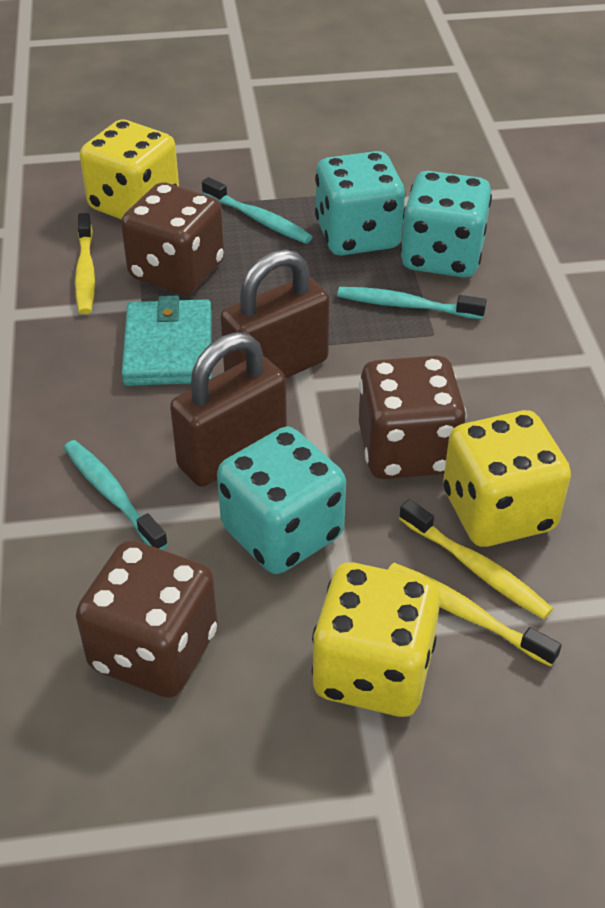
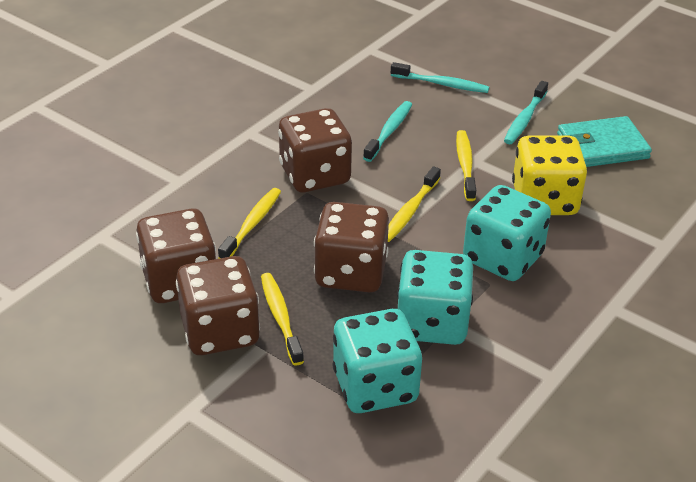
brown dice: 3 -> 4
brown padlock: 2 -> 0
yellow dice: 3 -> 1
yellow toothbrush: 3 -> 4

